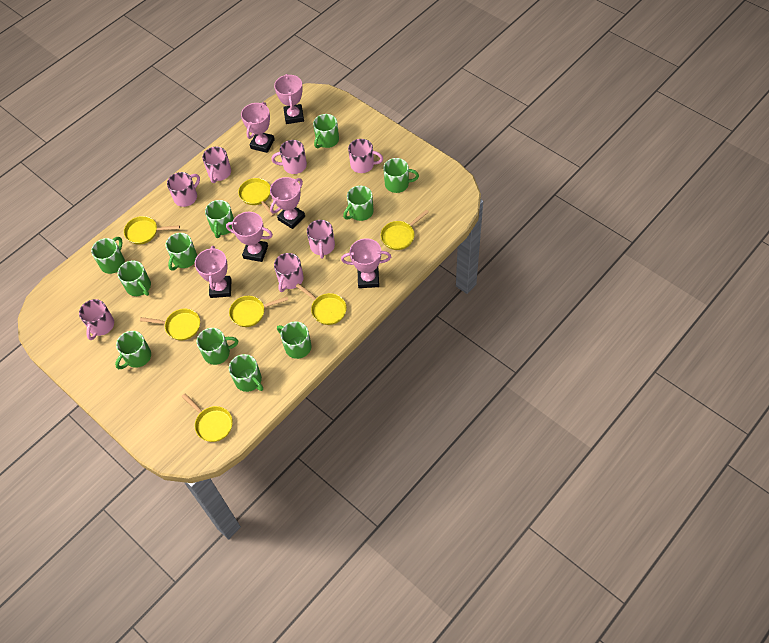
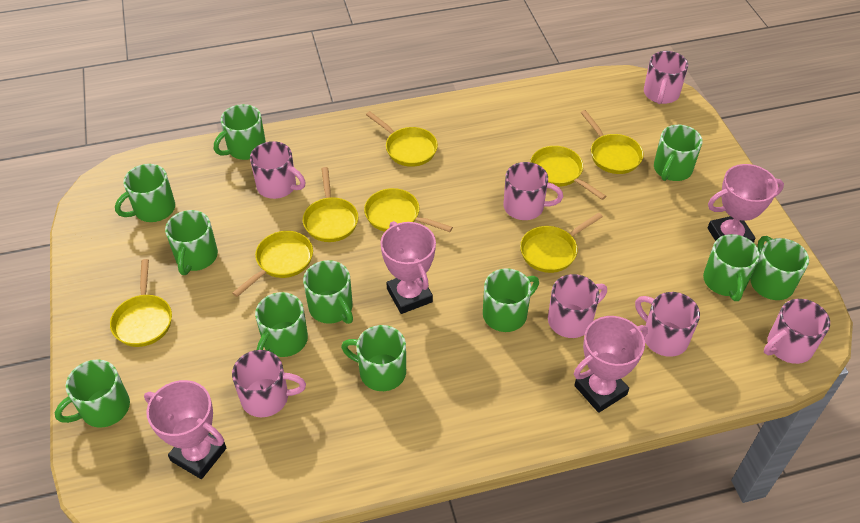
pink trophy: 6 -> 4
yellow pan: 7 -> 8

